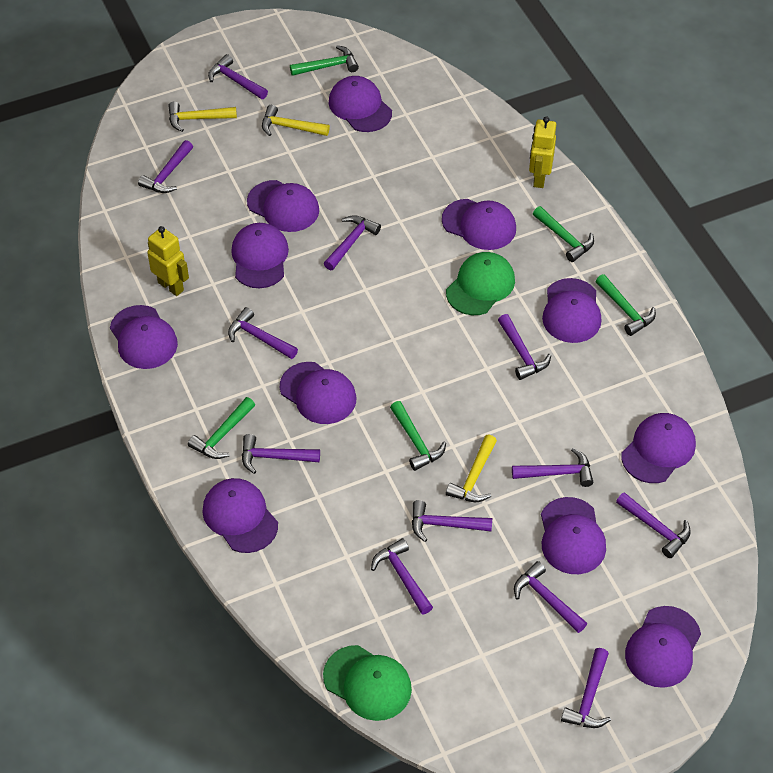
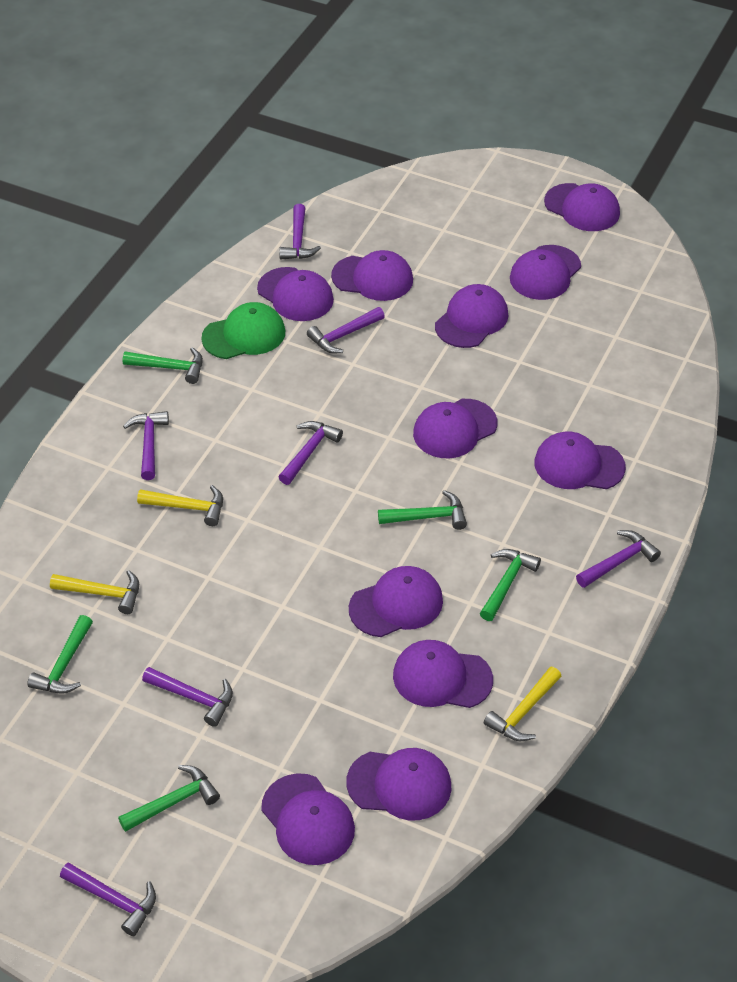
green cap: 2 -> 1
purple hammer: 12 -> 7
yellow robot: 2 -> 0

